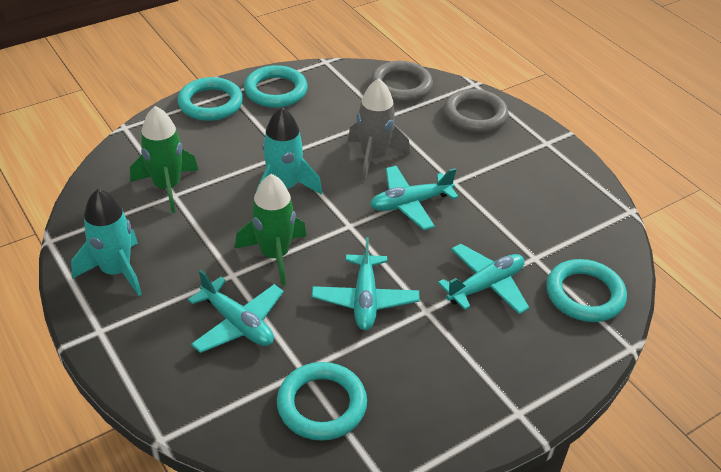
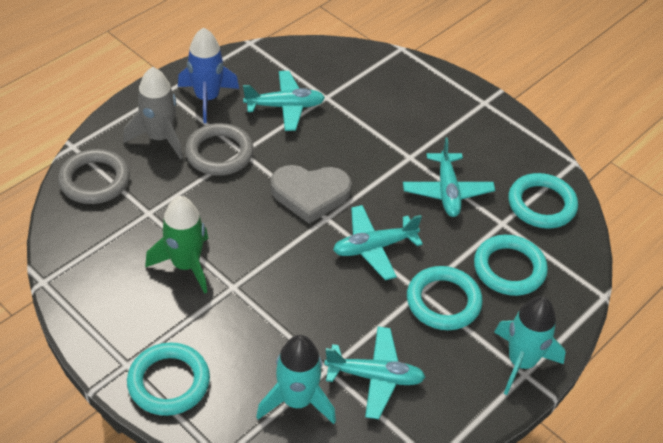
blue rocket: 0 -> 1
green rocket: 2 -> 1
grey heart: 0 -> 1

